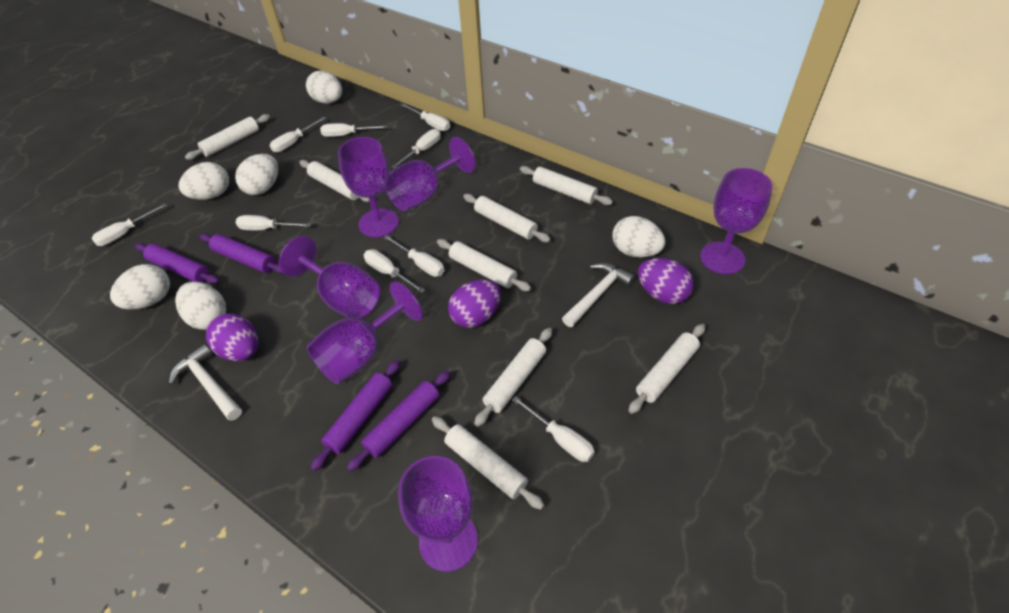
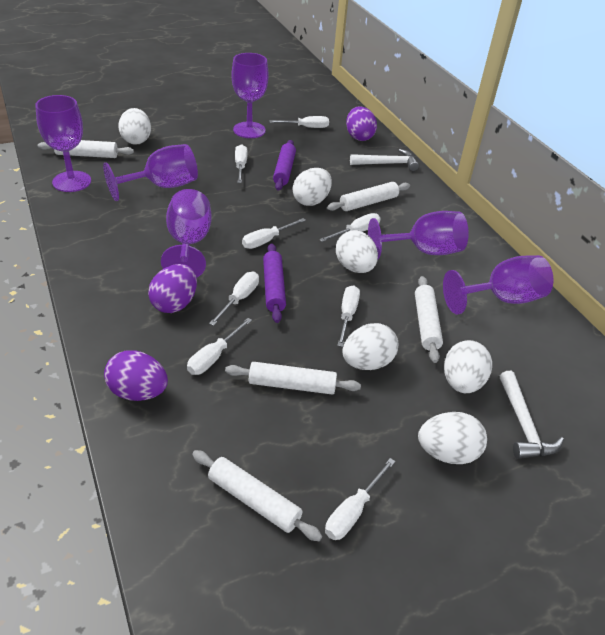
purple rolling pin: 4 -> 2
white rolling pin: 8 -> 5
white screwdriver: 9 -> 8

